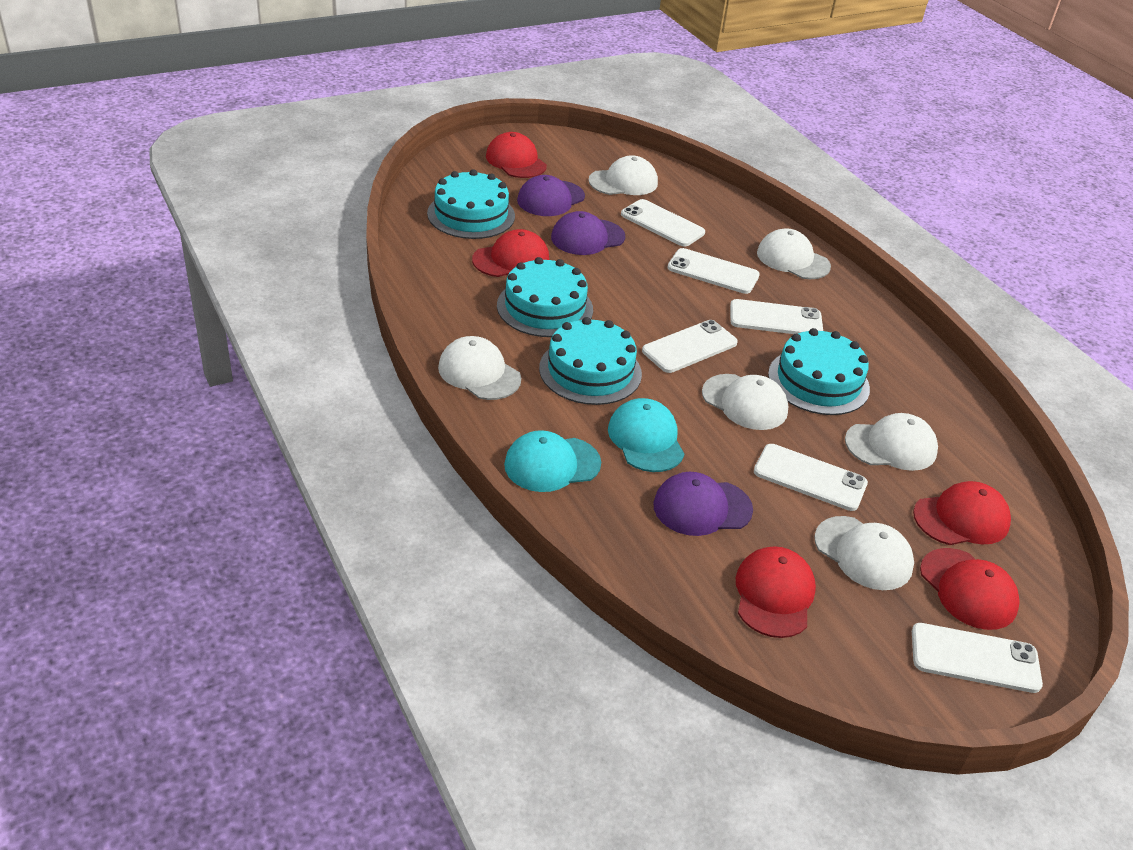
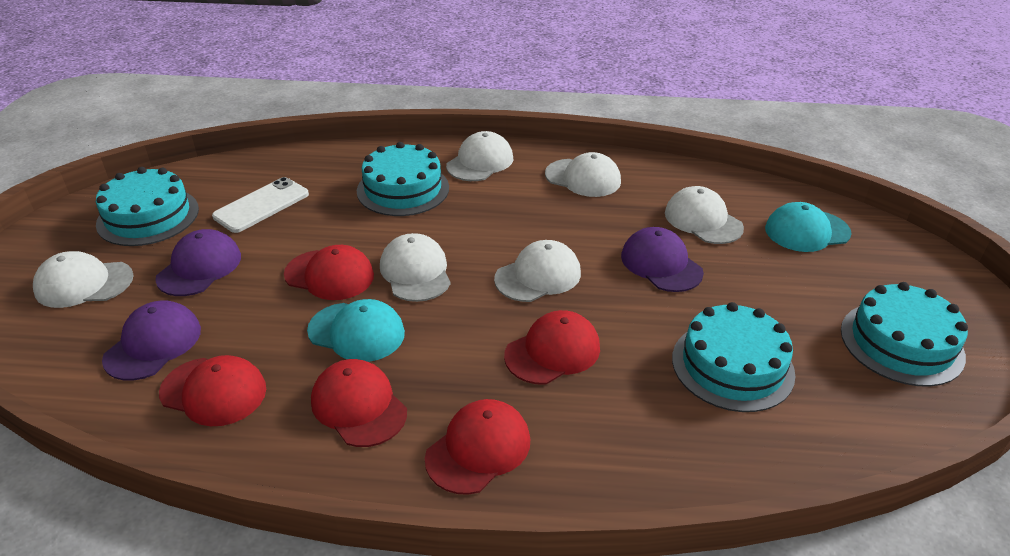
white phone: 6 -> 1

